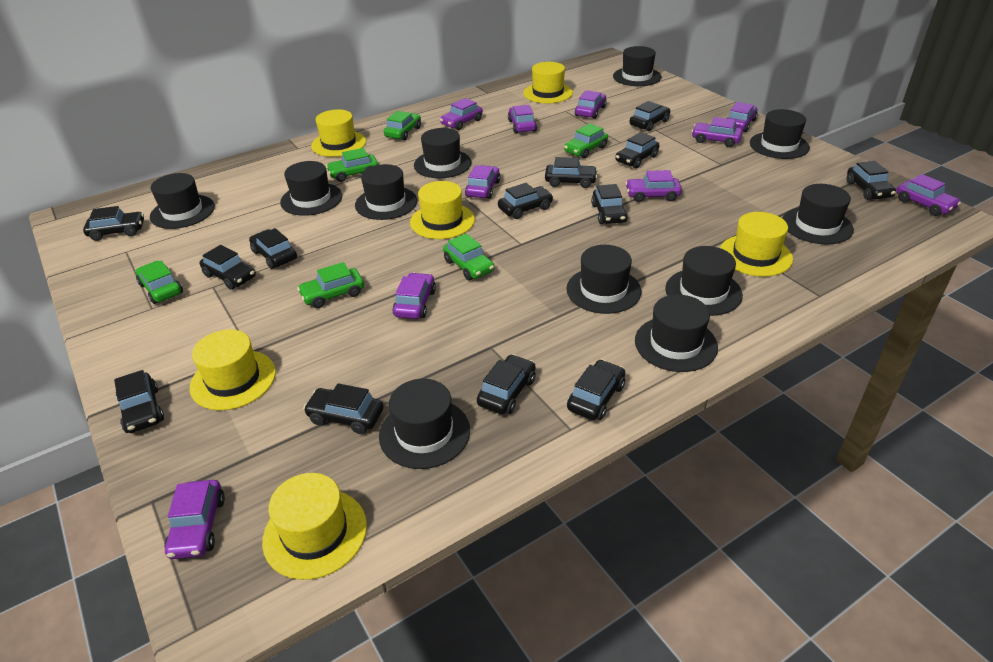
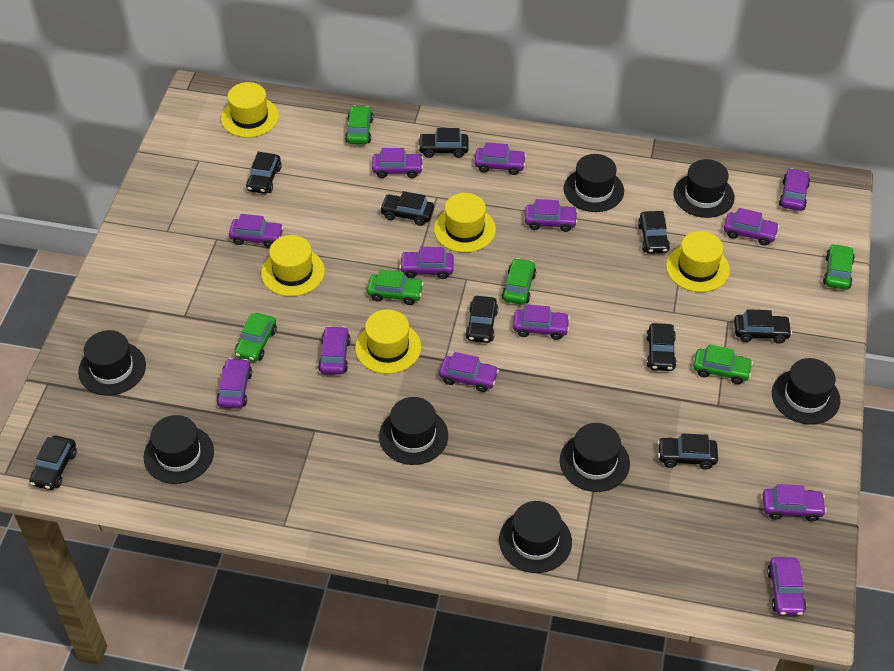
black car: 13 -> 9
black hat: 11 -> 8
purple car: 10 -> 13
yellow hat: 6 -> 5

